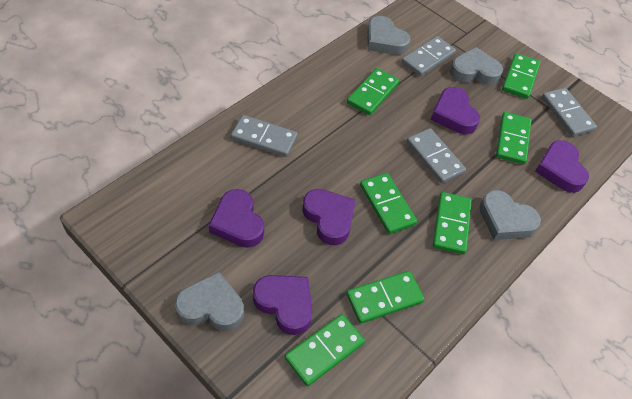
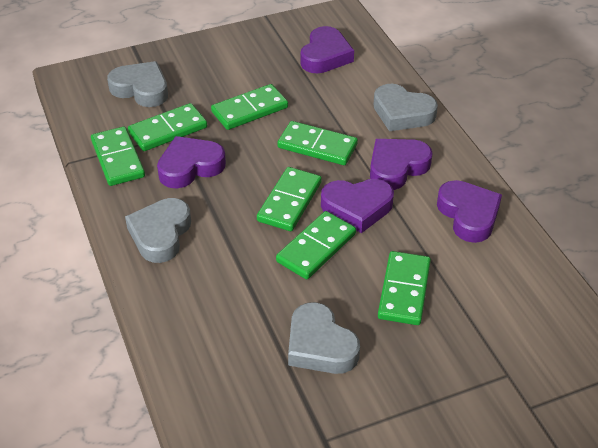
grey domino: 4 -> 0

